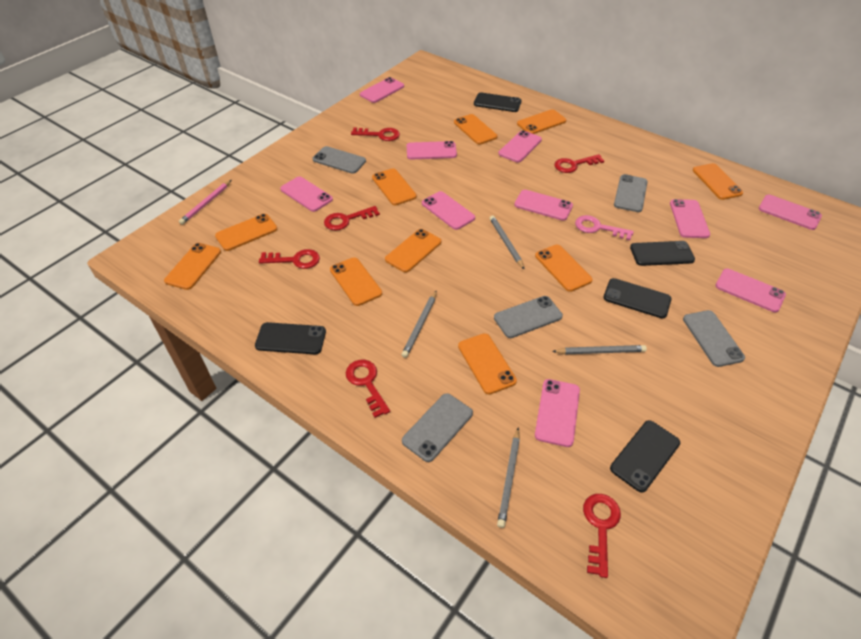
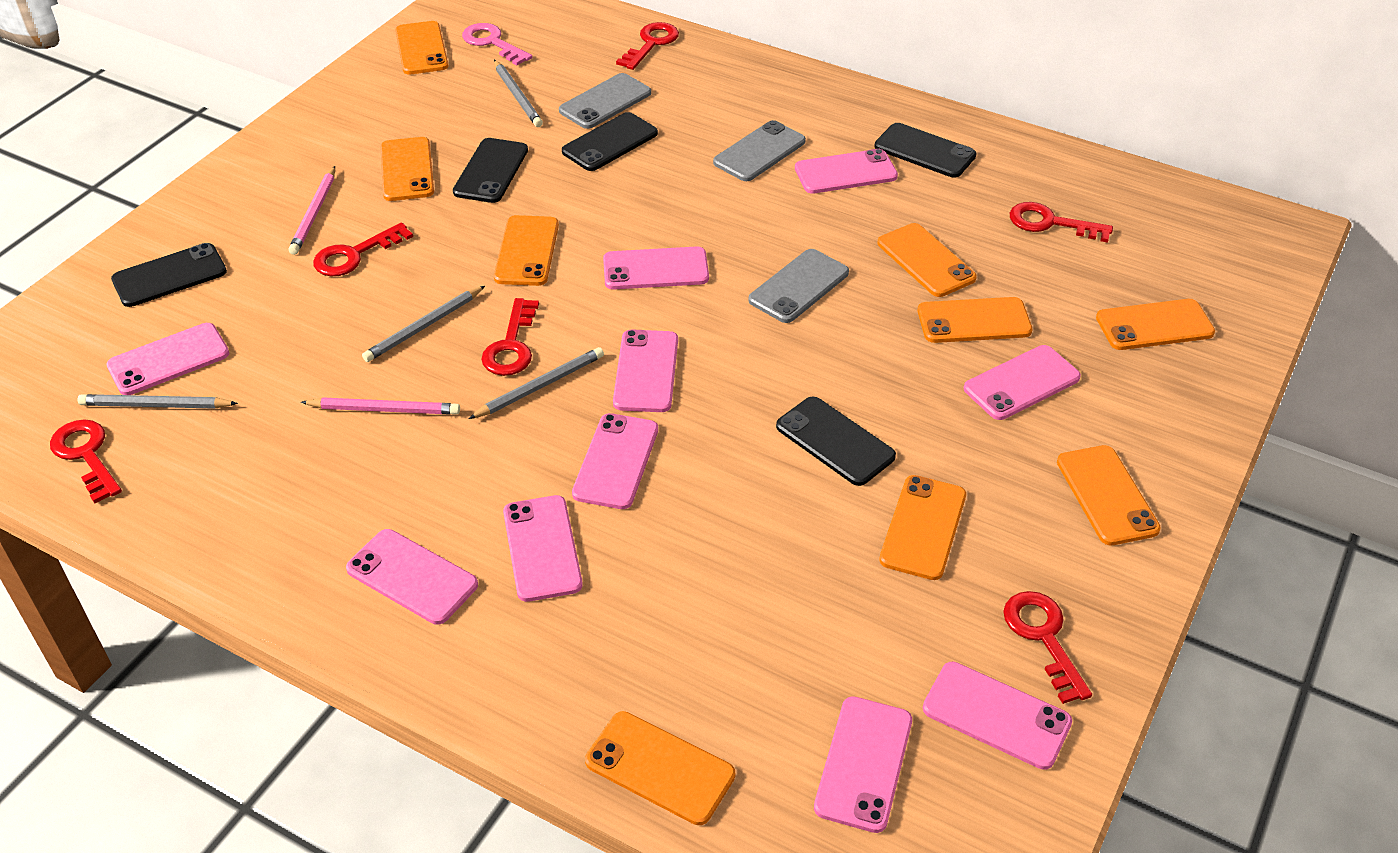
grey phone: 5 -> 3
orange phone: 10 -> 9
pink pencil: 1 -> 2

